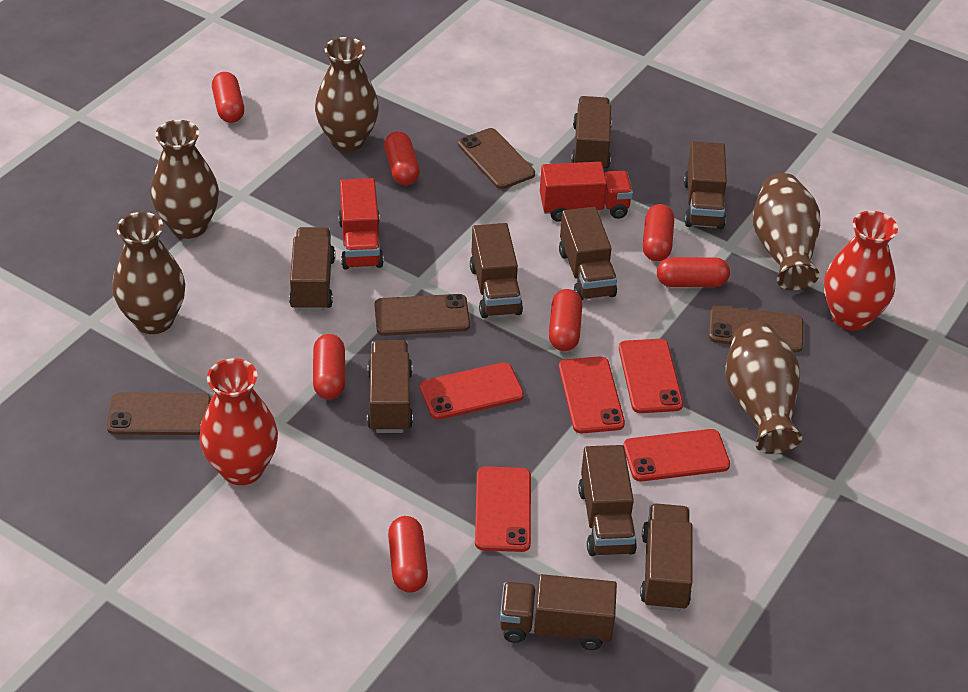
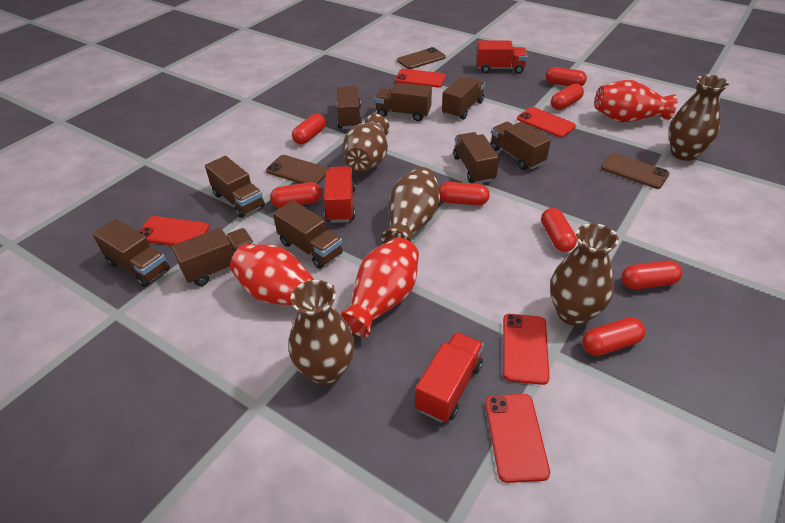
brown phone: 4 -> 3
red capsule: 7 -> 8
red truck: 2 -> 3
red vase: 2 -> 3

